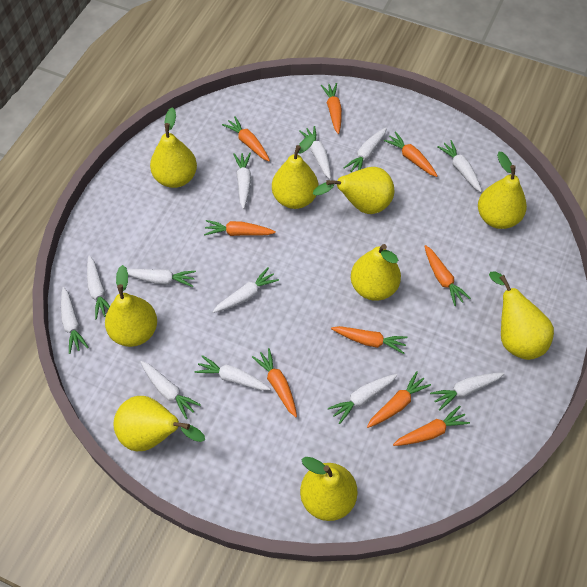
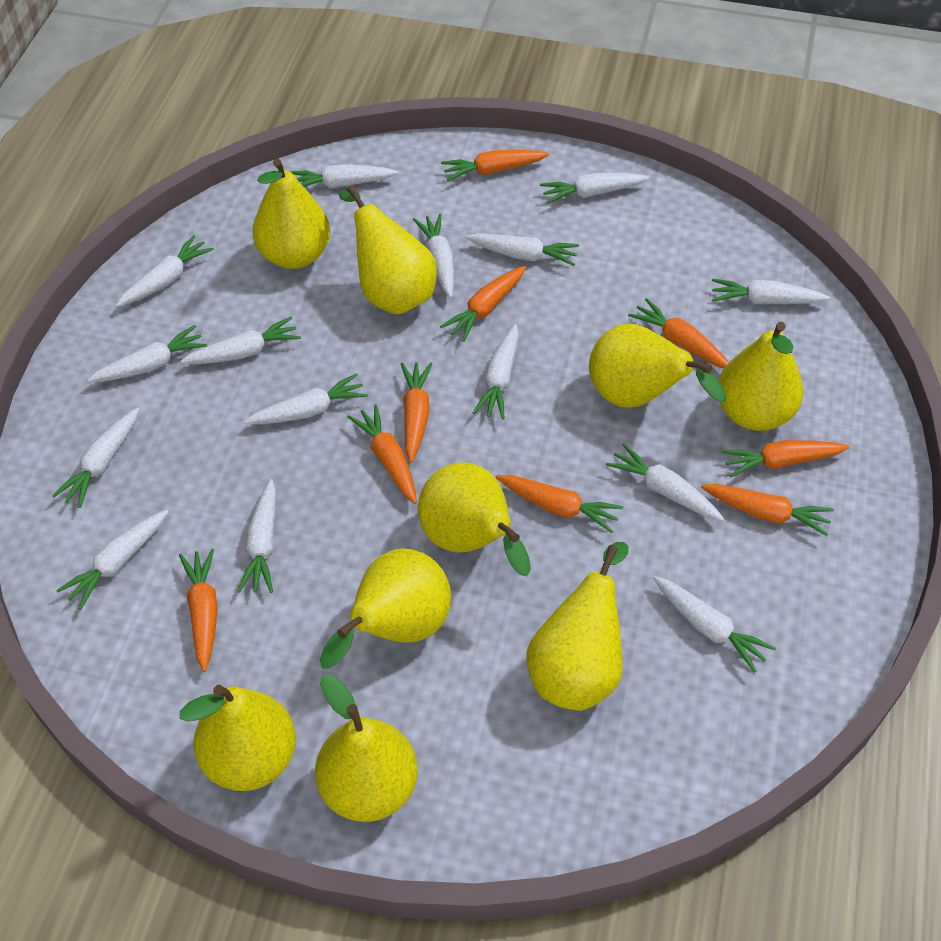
white carrot: 12 -> 15

